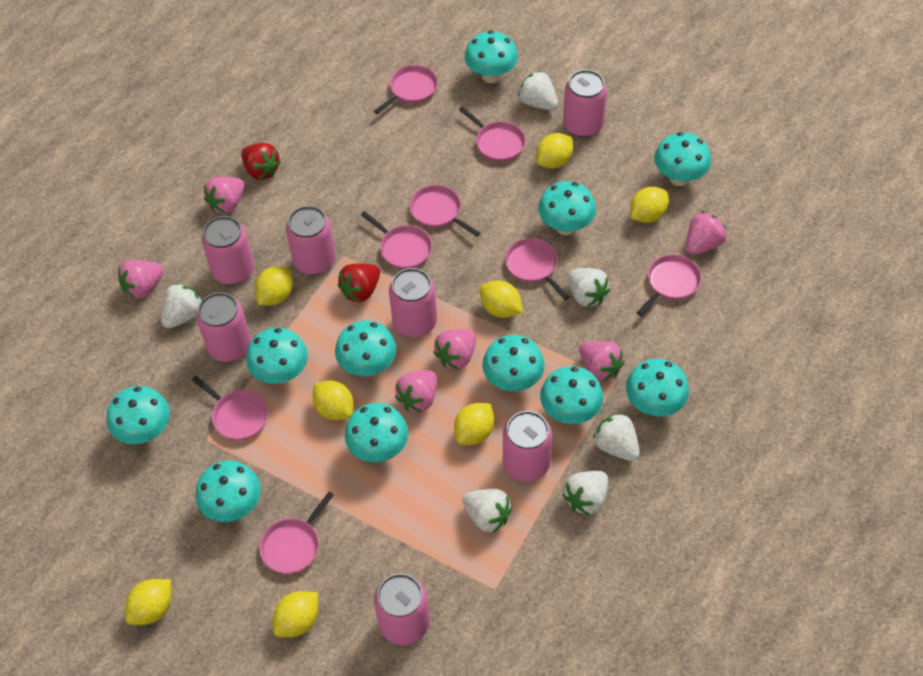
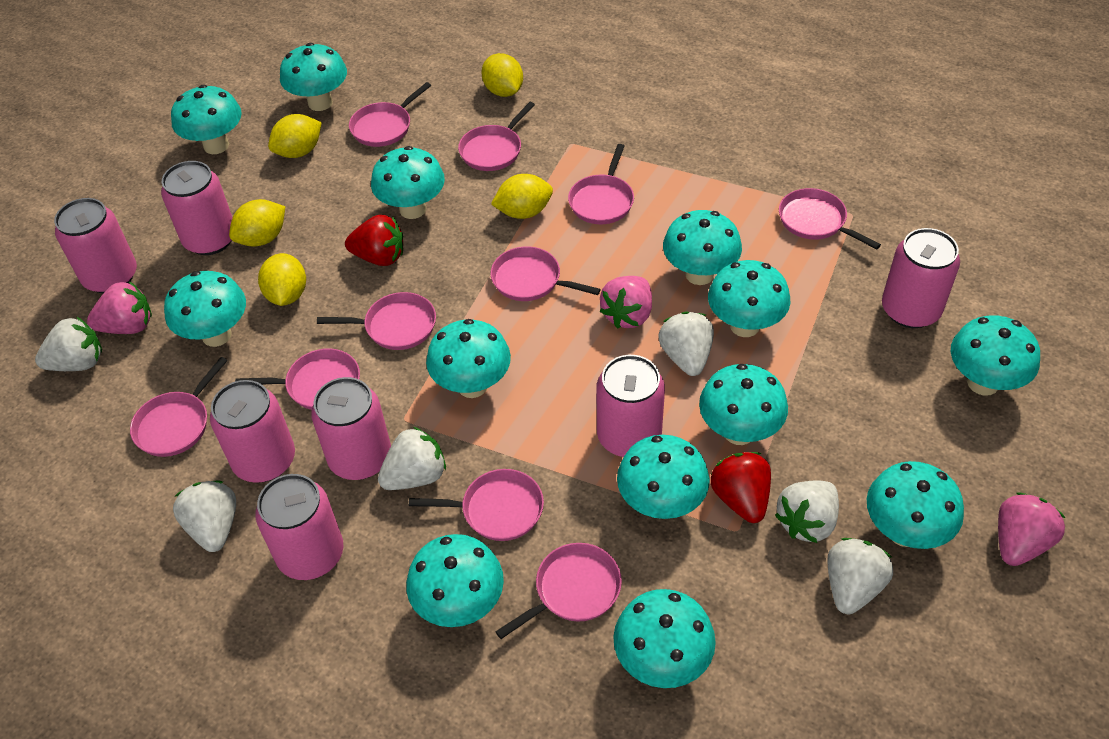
pink pan: 8 -> 10
pink strawberry: 6 -> 3
turquoise mushroom: 11 -> 13
yellow lemon: 8 -> 5

